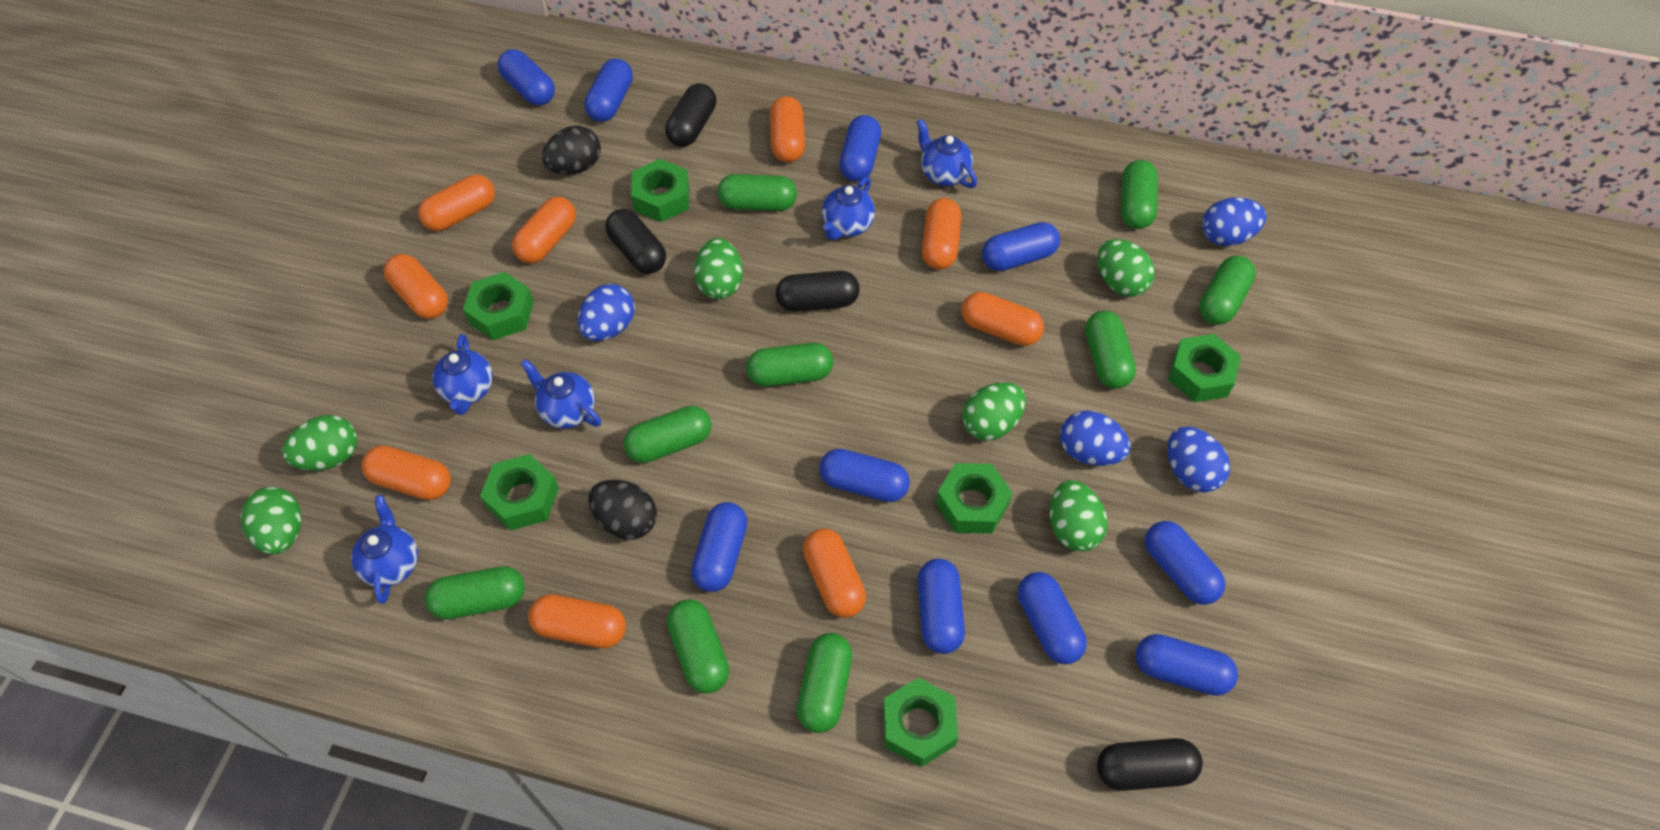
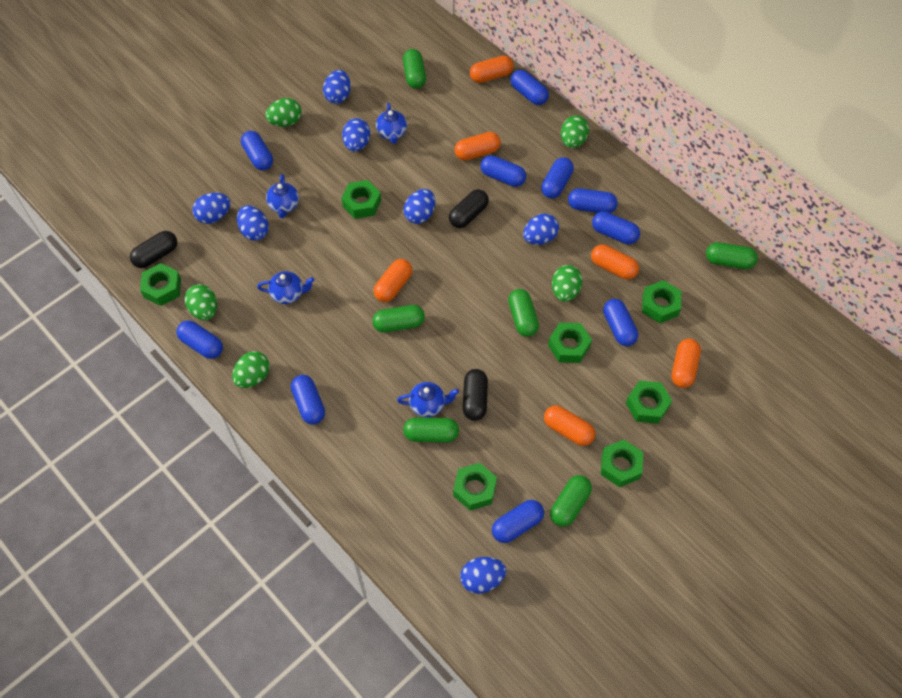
black capsule: 4 -> 3
black egg: 2 -> 0
blue egg: 4 -> 7
blue teapot: 5 -> 4
green capsule: 9 -> 6
green egg: 6 -> 5
green nut: 6 -> 7
orange capsule: 9 -> 6

